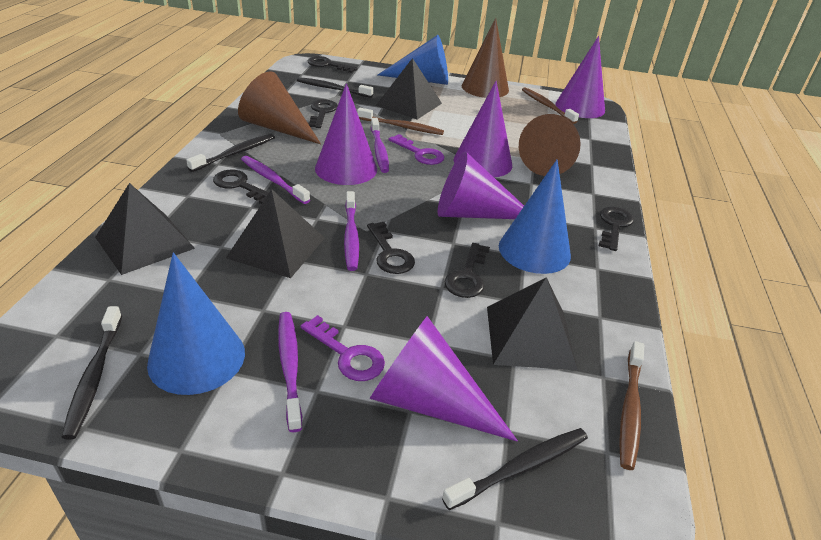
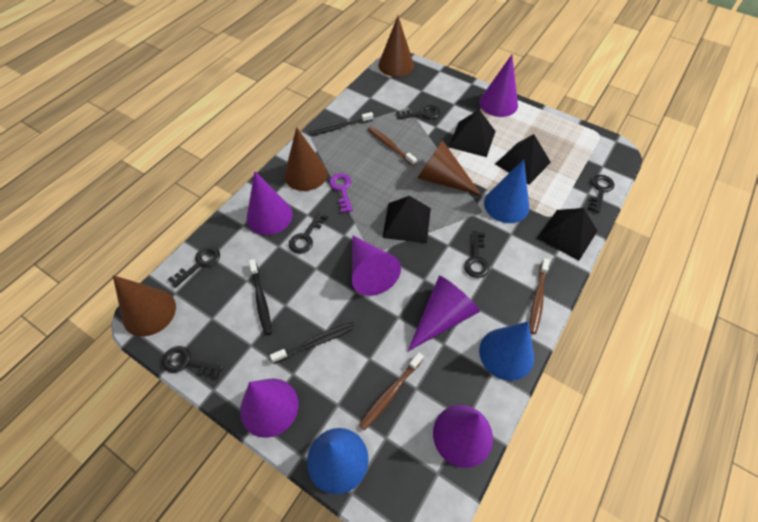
black toothbrush: 4 -> 3
brown cone: 3 -> 4
purple cone: 5 -> 6
purple key: 2 -> 1
purple toothbrush: 4 -> 0

